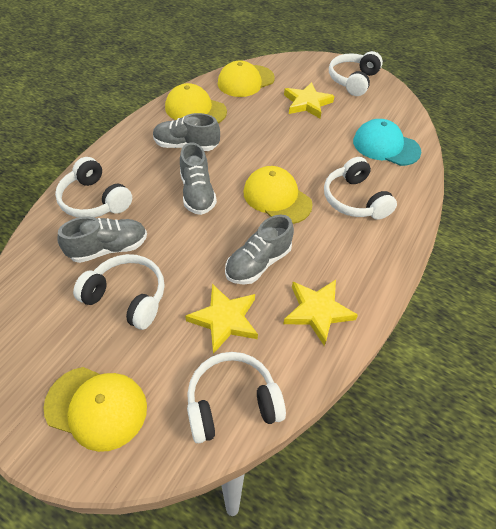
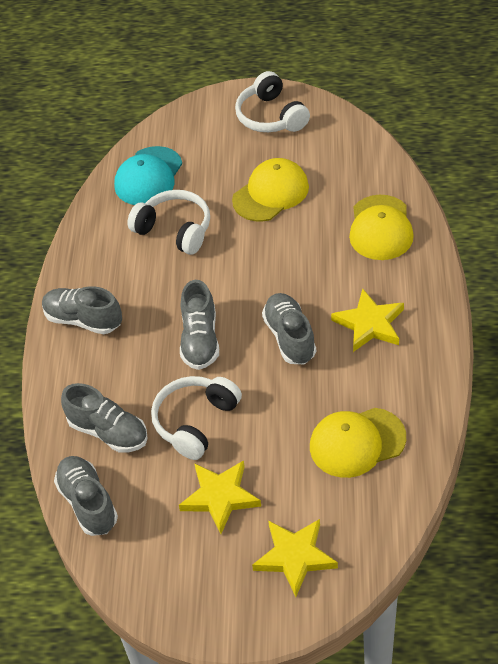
grey shoe: 4 -> 5
white headphones: 5 -> 3
yellow cap: 4 -> 3

